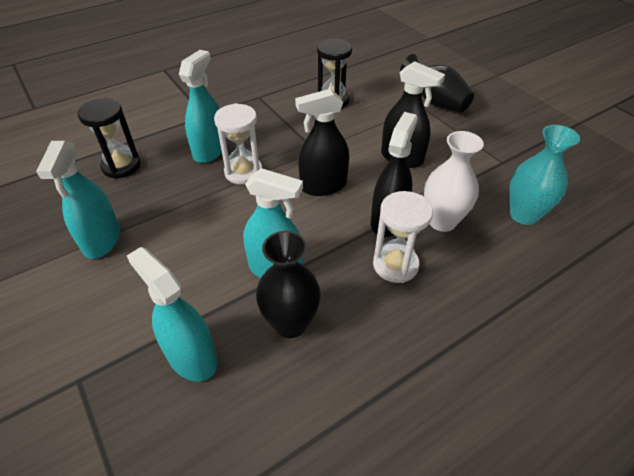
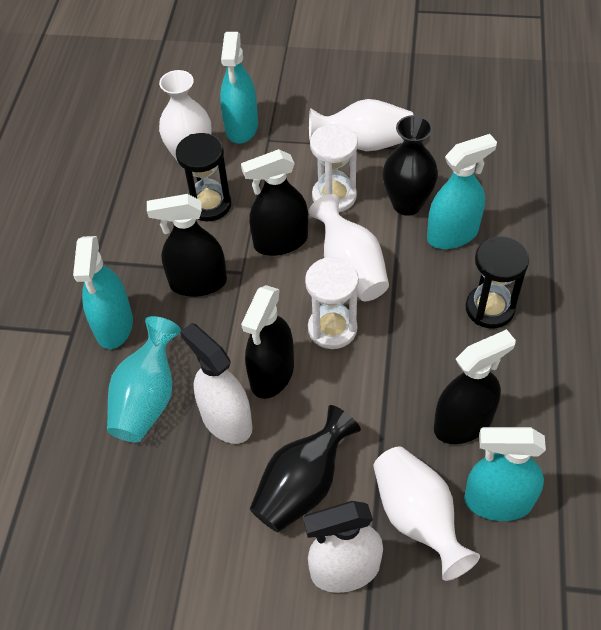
black spray bottle: 3 -> 4
white spray bottle: 0 -> 2
white vase: 1 -> 4

